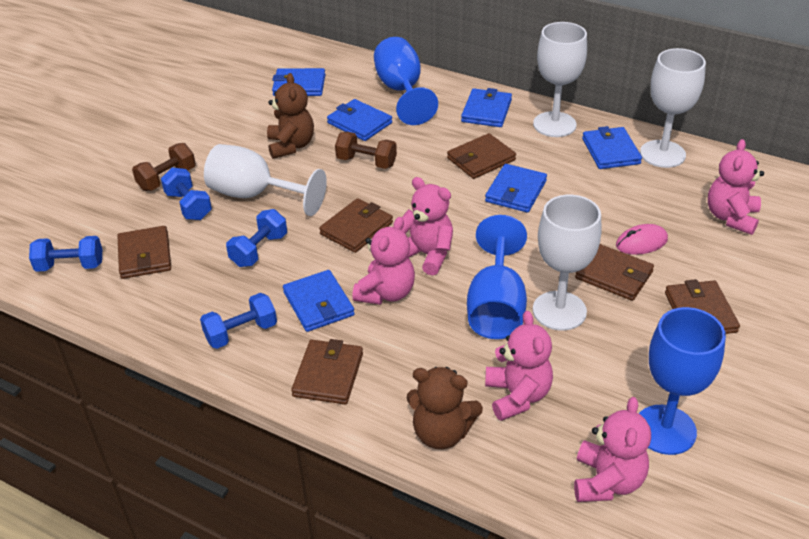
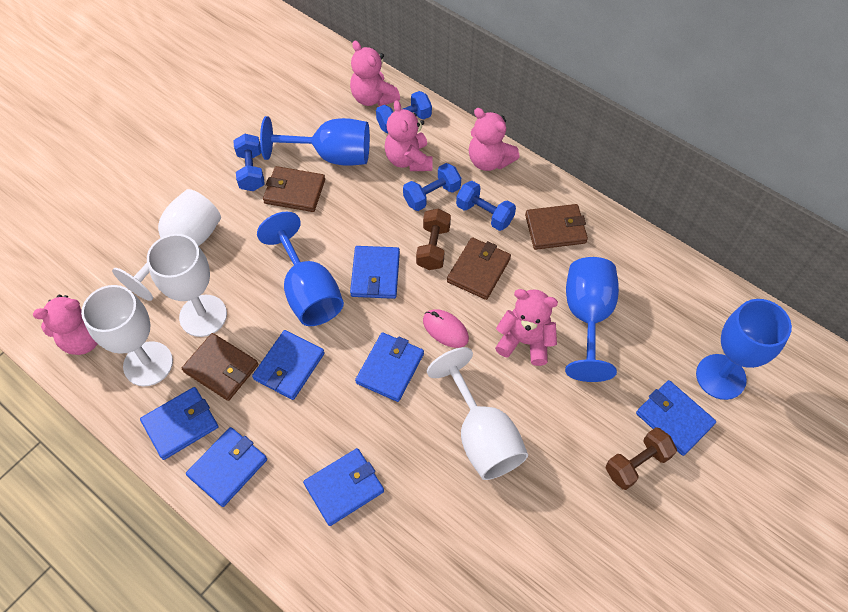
blue goblet: 3 -> 4
blue wallet: 6 -> 7
brown teddy bear: 2 -> 0
brown wallet: 6 -> 4

